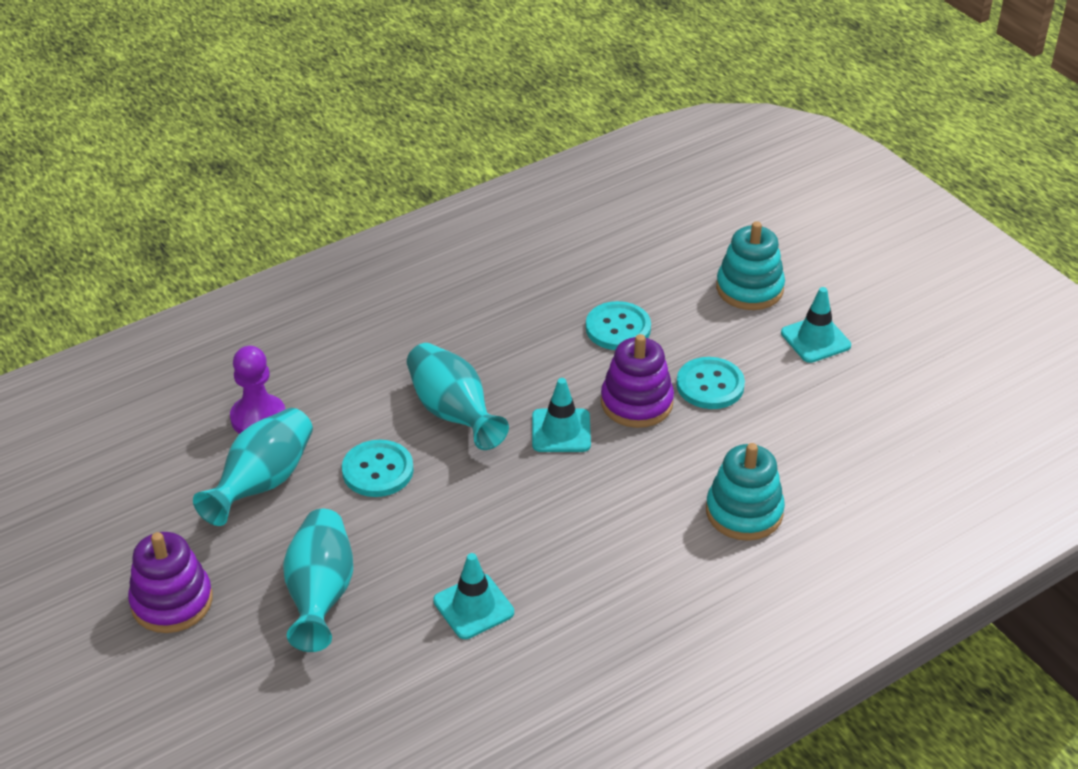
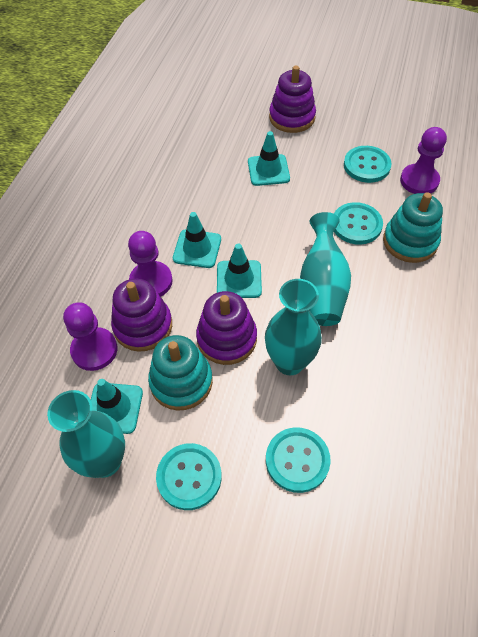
purple pawn: 1 -> 3
purple stacking toy: 2 -> 3
turquoise button: 3 -> 4
turquoise traffic cone: 3 -> 4

